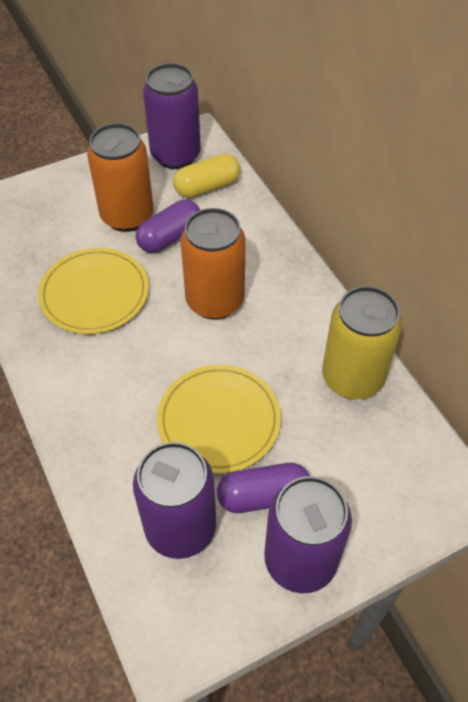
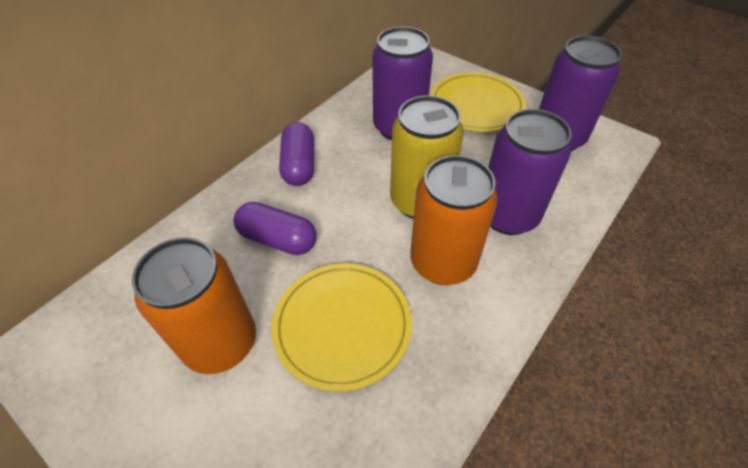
yellow capsule: 1 -> 0

